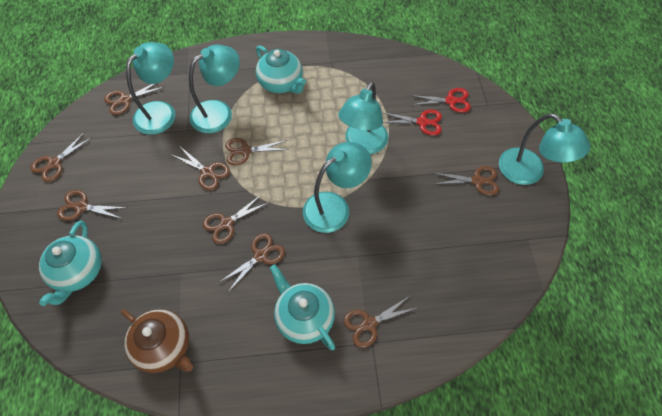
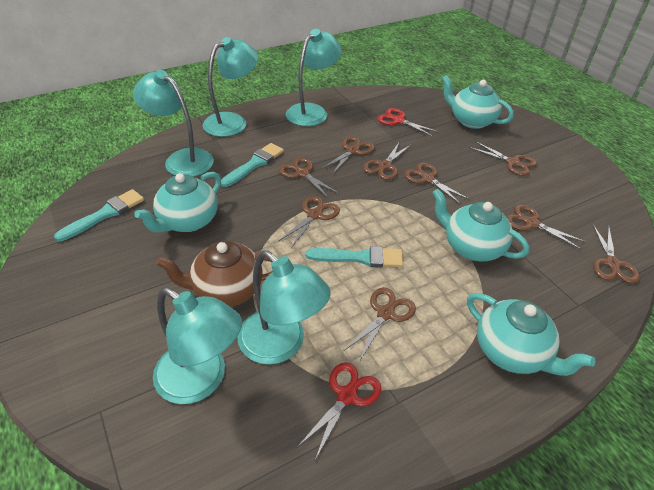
turquoise brush: 0 -> 3
turquoise teapot: 3 -> 4

